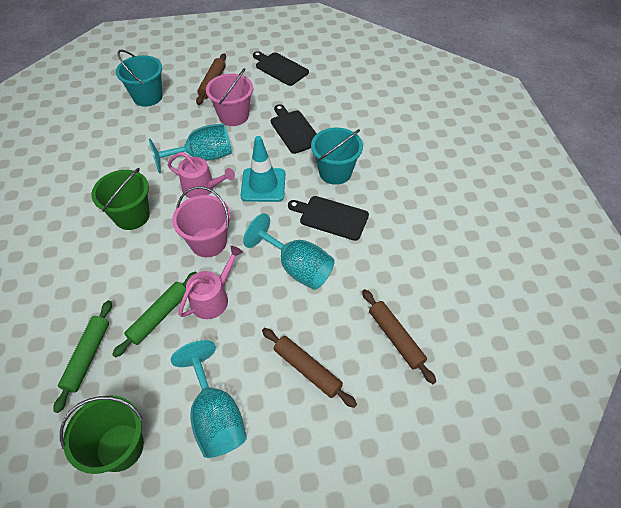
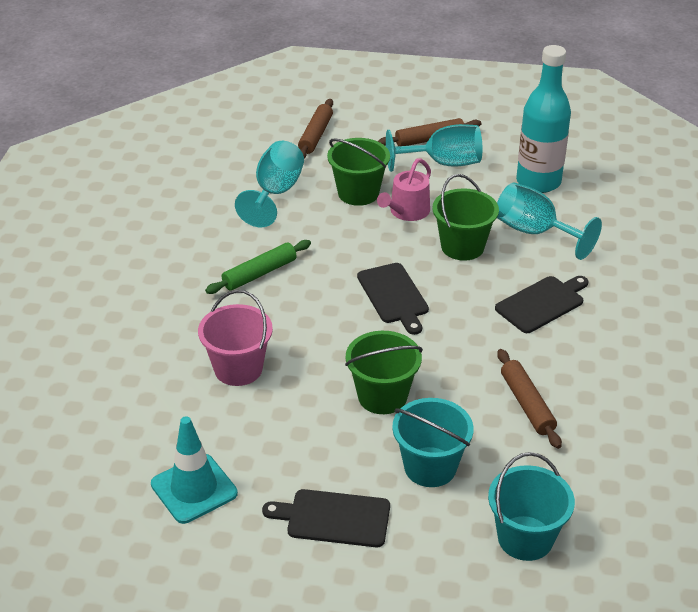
green bucket: 2 -> 3
green rolling pin: 2 -> 1
pink bucket: 2 -> 1
pink watering can: 2 -> 1
turquoise bottle: 0 -> 1

